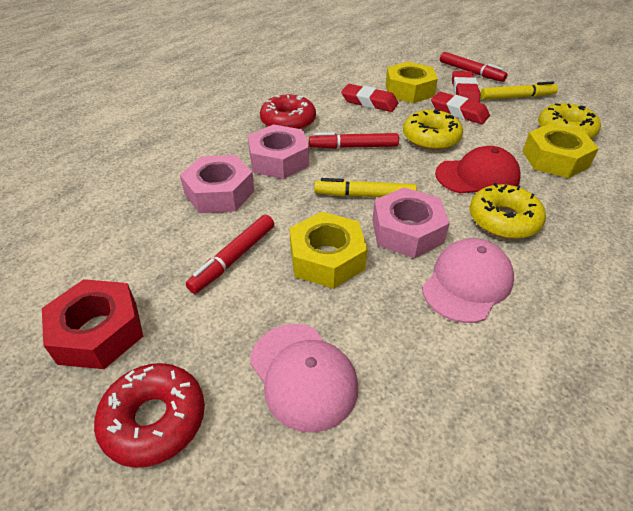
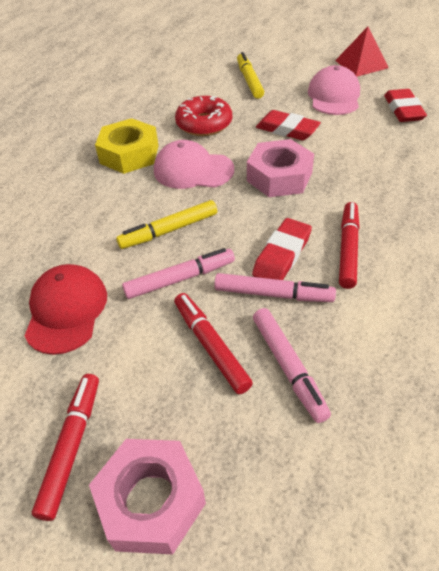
pink marker: 0 -> 3
pink nut: 3 -> 2
red donut: 2 -> 1
red nut: 1 -> 0
red pyramid: 0 -> 1
yellow donut: 3 -> 0
yellow nut: 3 -> 1

